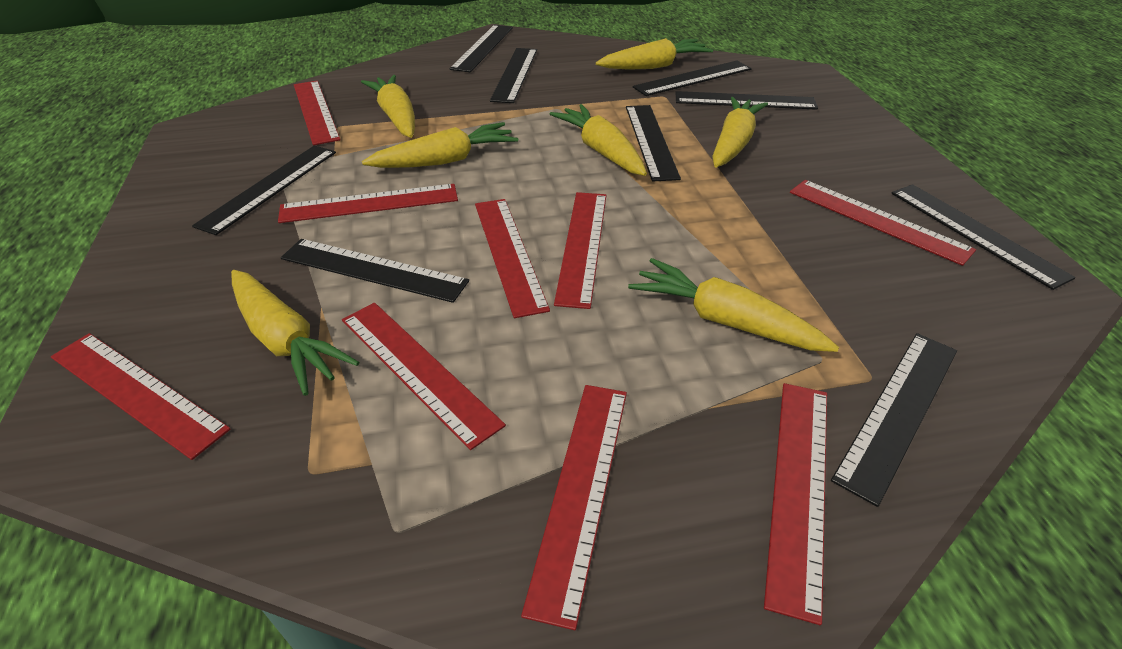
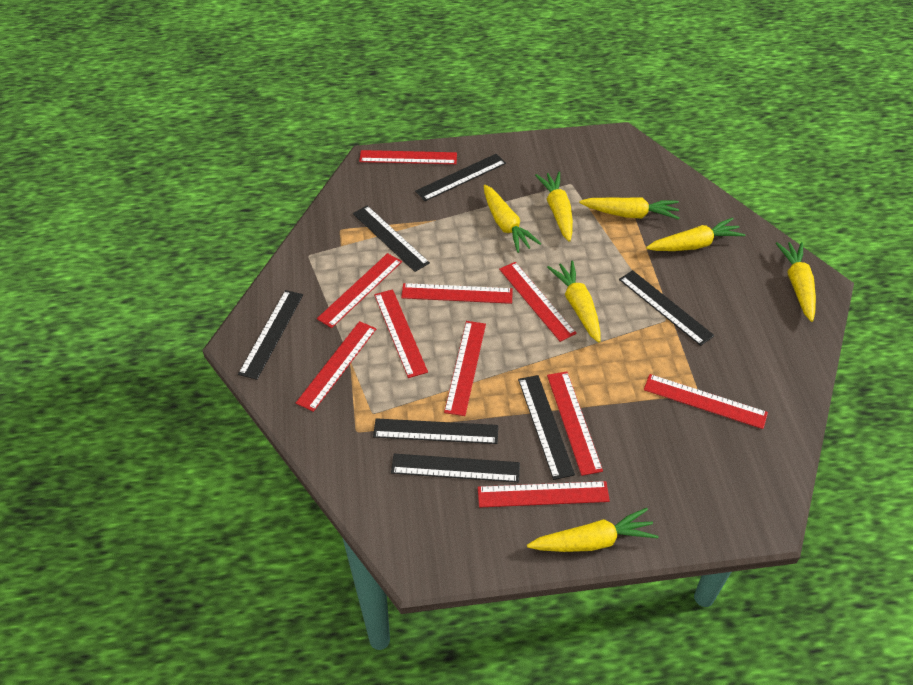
black ruler: 9 -> 7
red ruler: 9 -> 10

